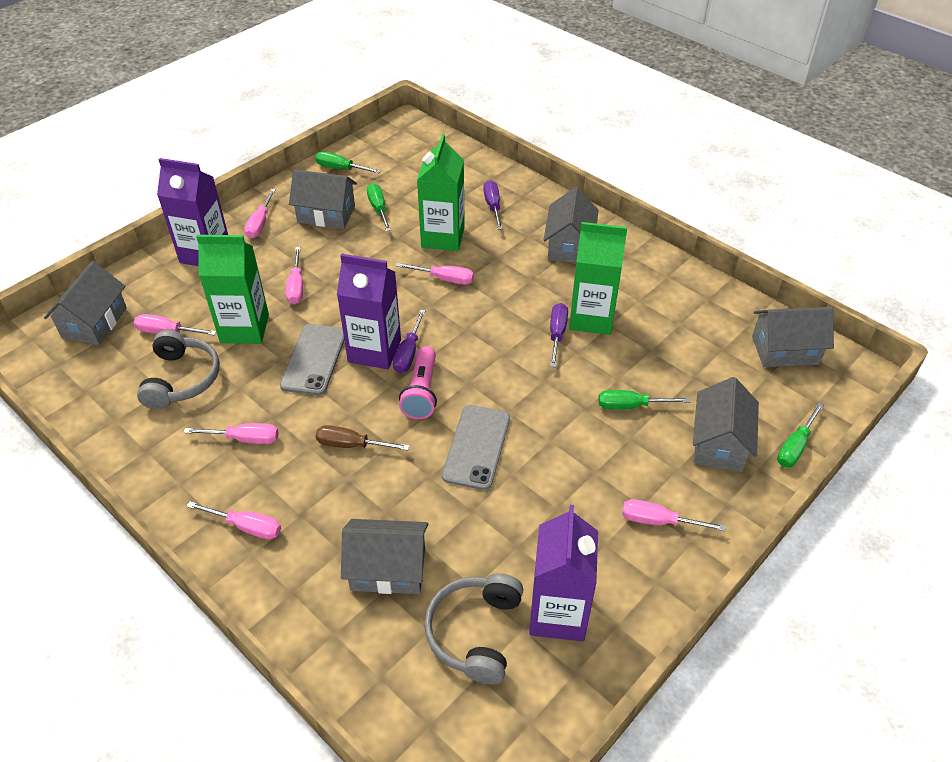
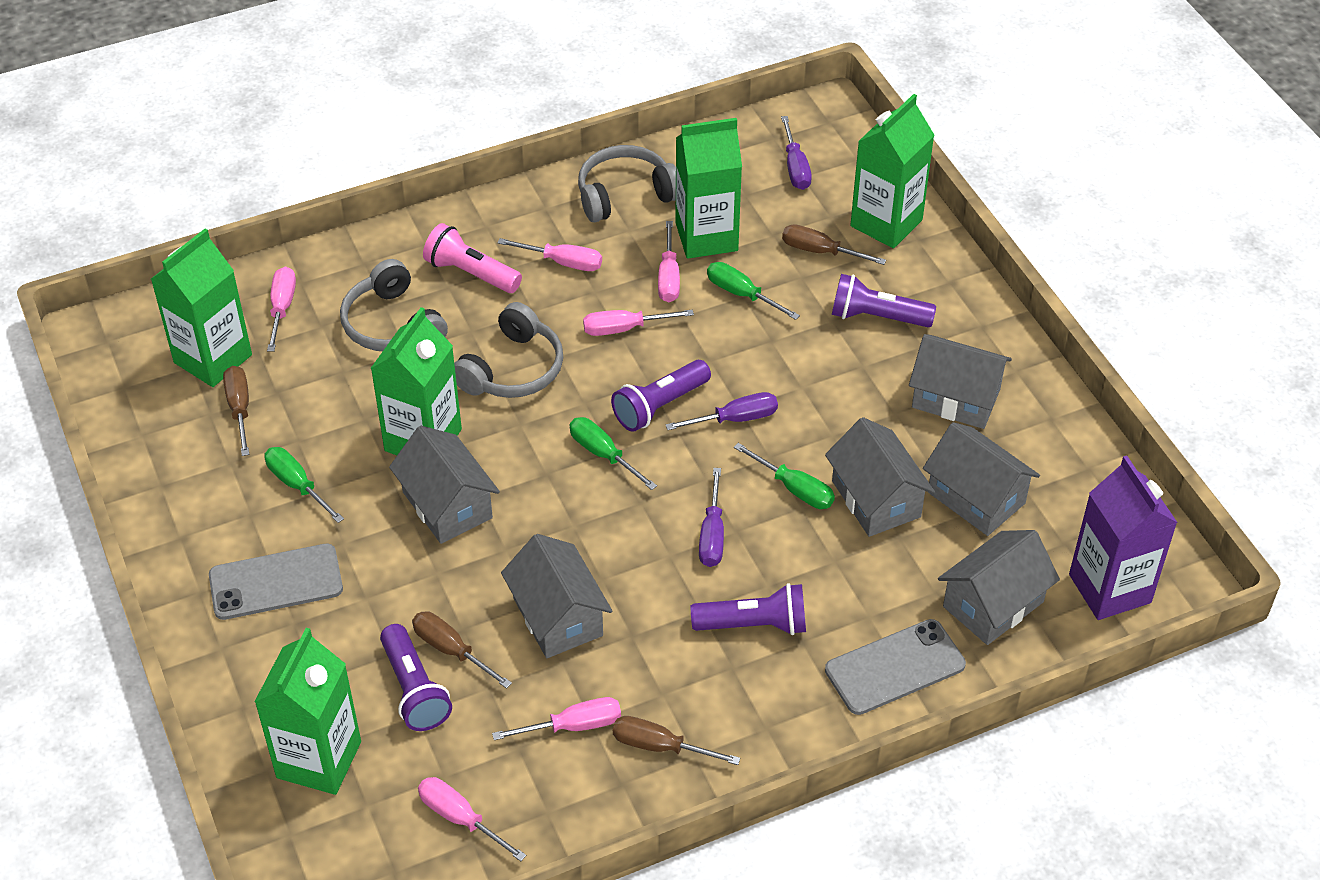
brown screwdriver: 1 -> 4
green carton: 3 -> 5
grey headphones: 2 -> 3
pink screwdriver: 7 -> 6
purple carton: 3 -> 1
purple flashlight: 0 -> 4

